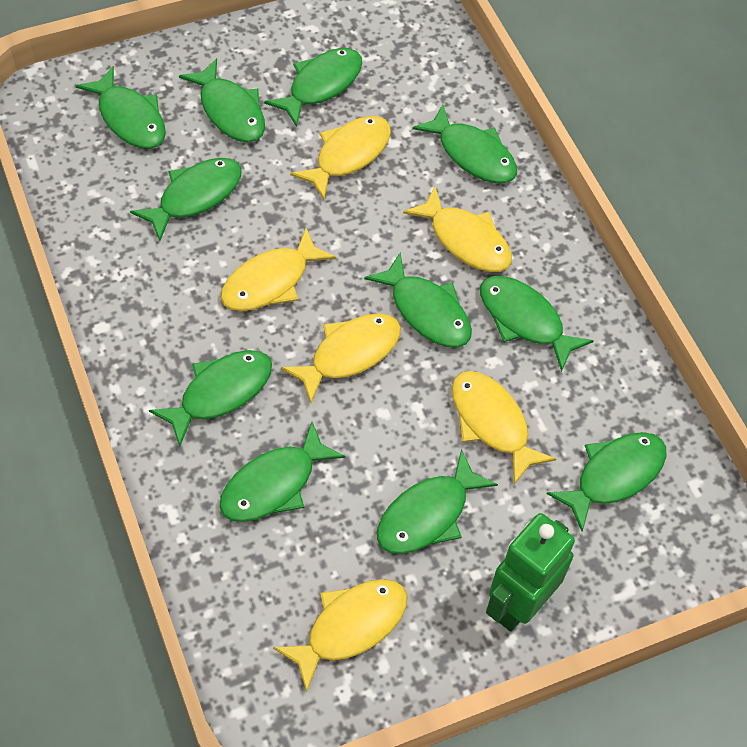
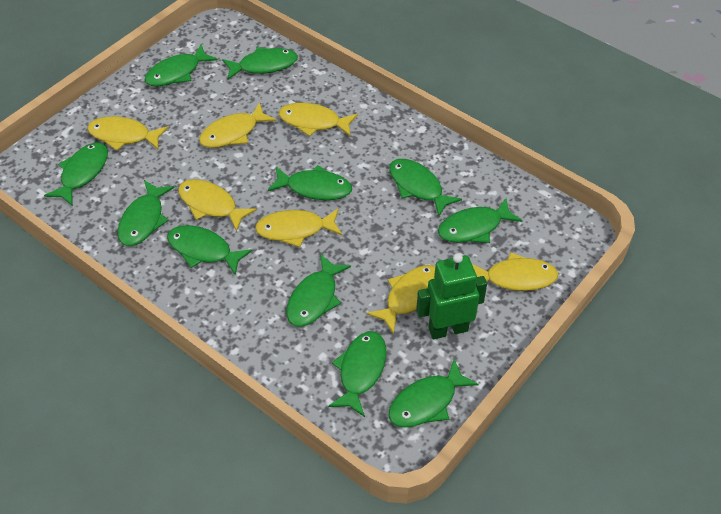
yellow fish: 6 -> 7

